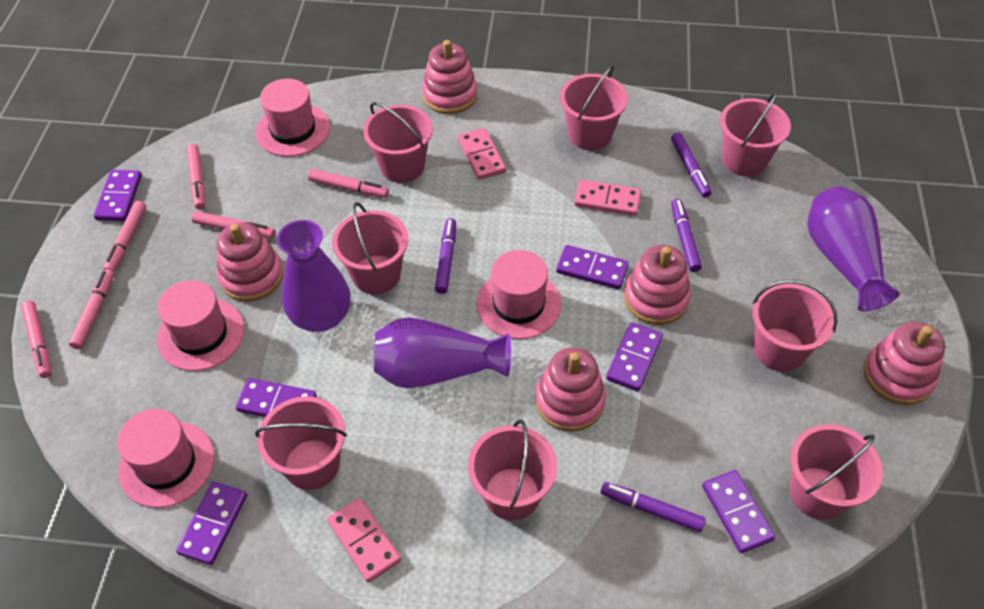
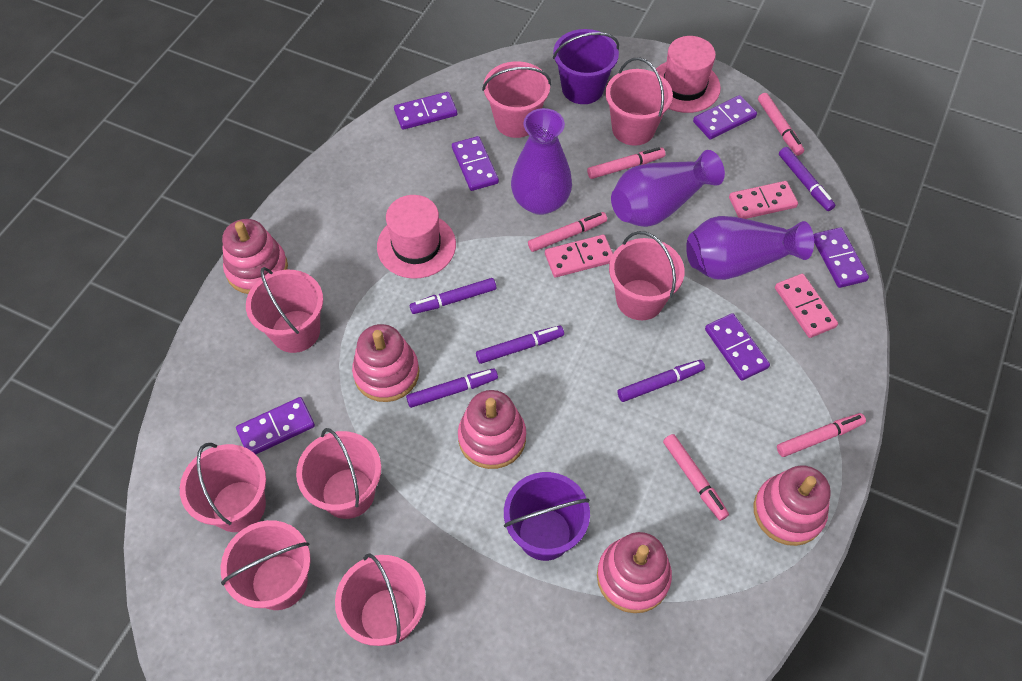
pink hat: 4 -> 2
pink marker: 6 -> 5
purple bucket: 0 -> 2
purple marker: 4 -> 5

